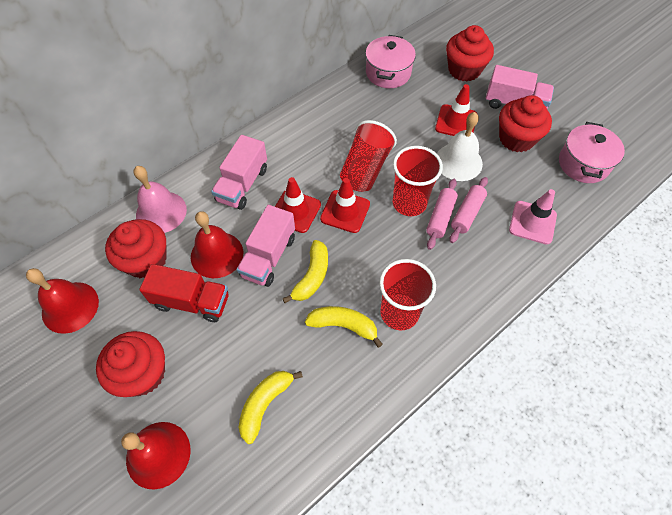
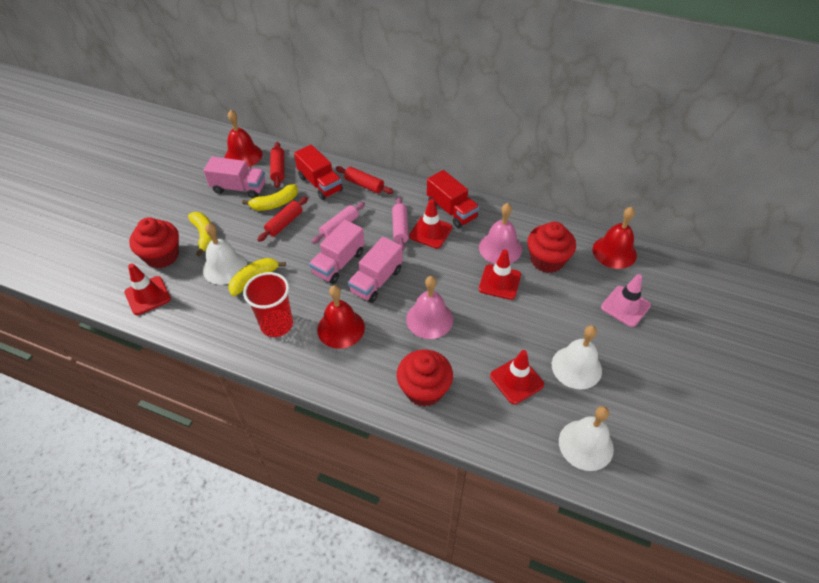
pink bell: 1 -> 2
pink pot: 2 -> 0
red cup: 3 -> 1
red cupcake: 4 -> 3
red rolling pin: 0 -> 3
red traffic cone: 3 -> 4
red truck: 1 -> 2
white bell: 1 -> 3

